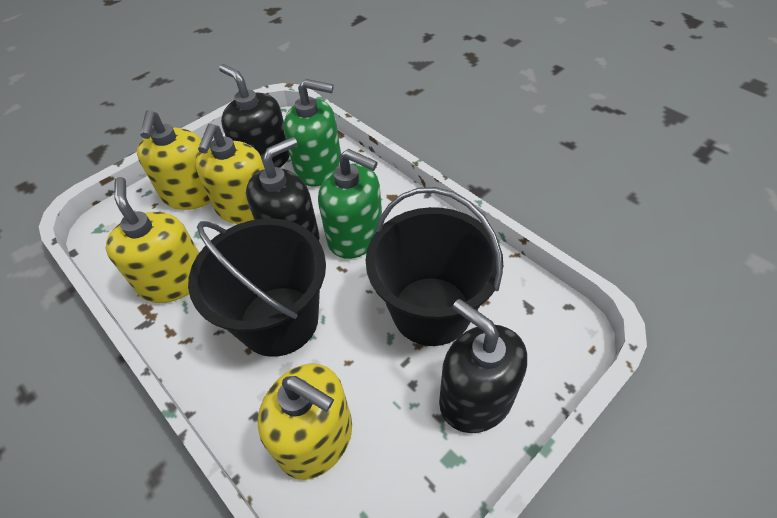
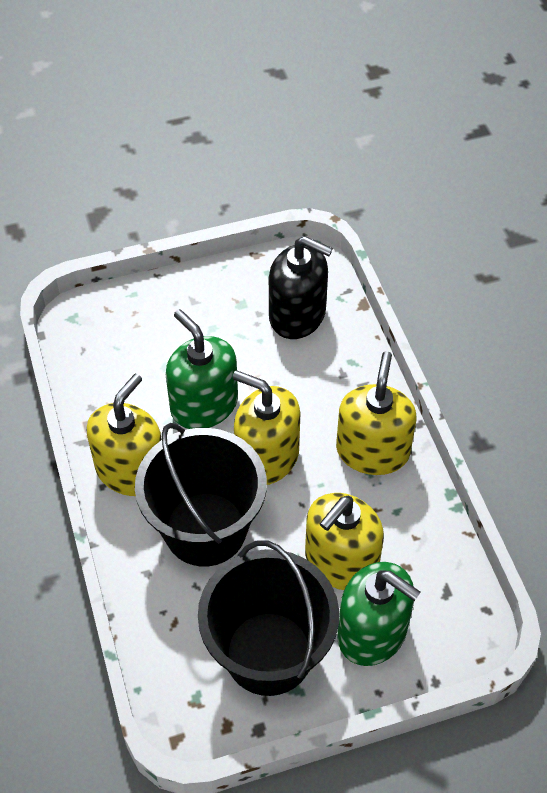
black soap dispenser: 3 -> 1

